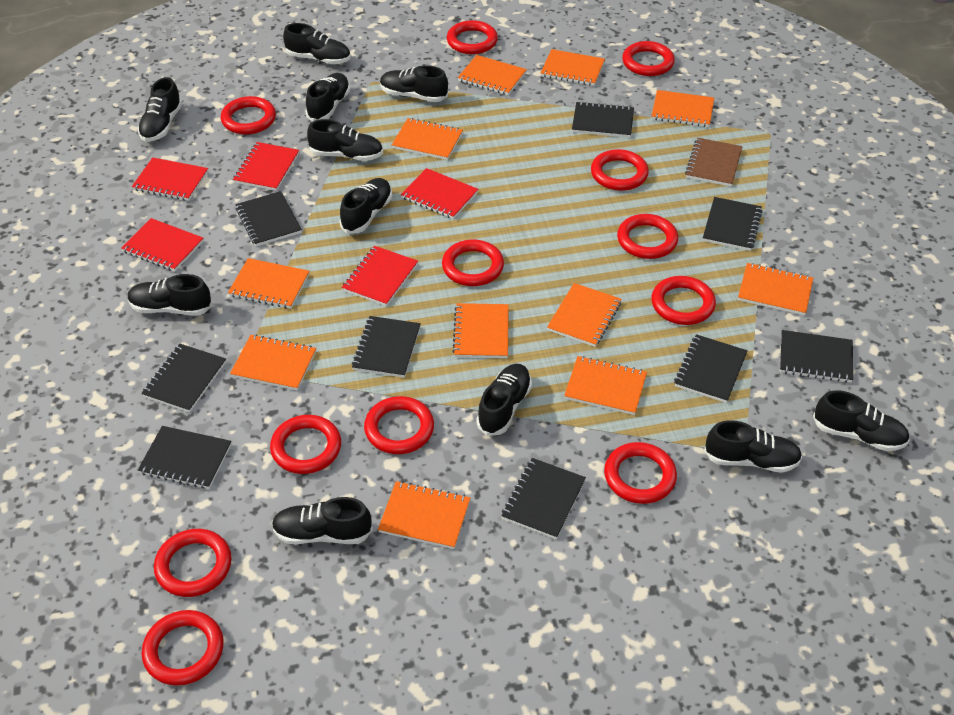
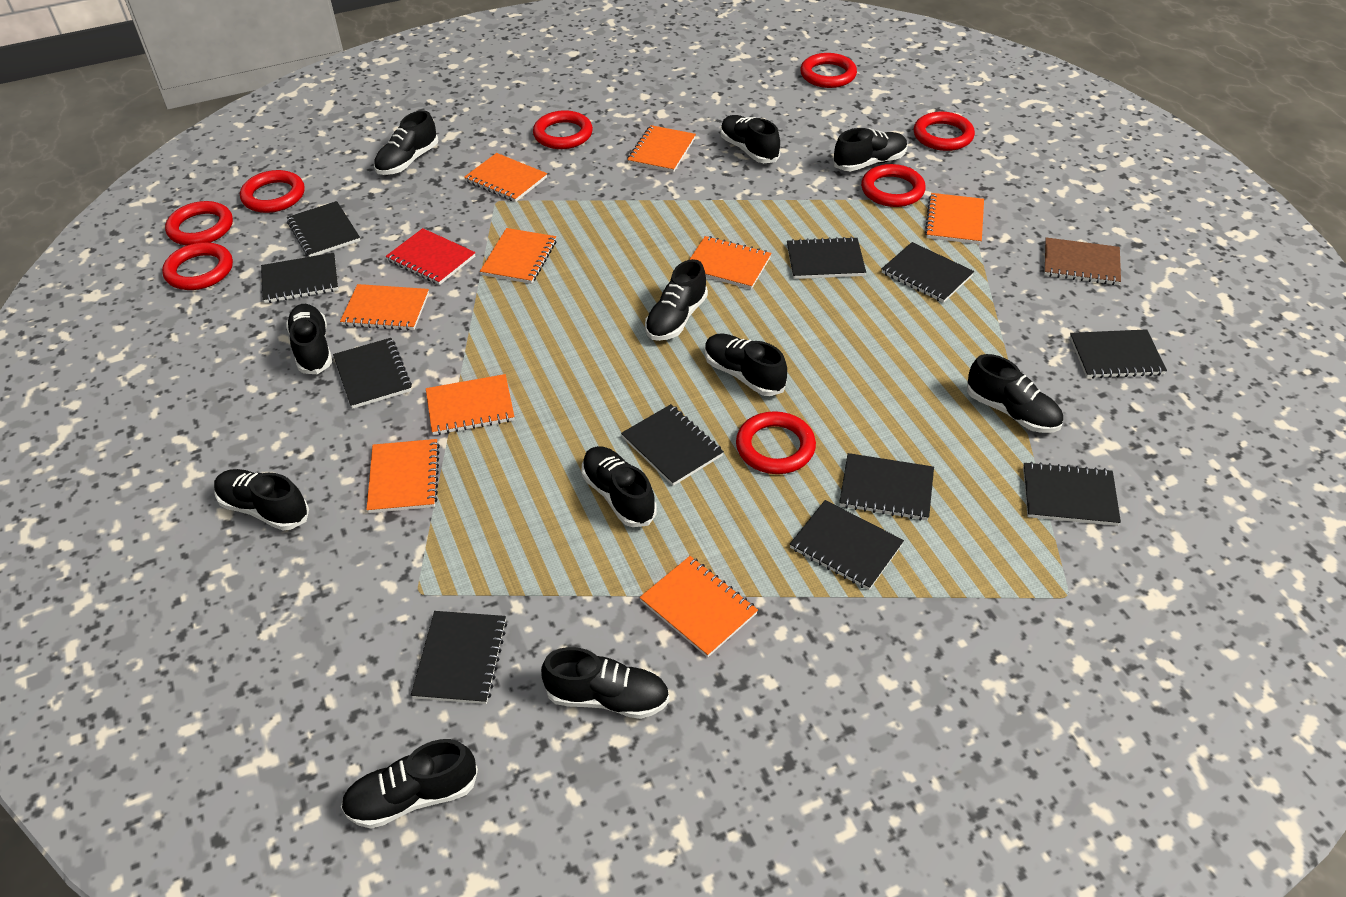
black notebook: 9 -> 11
orange notebook: 11 -> 9
red notebook: 5 -> 1
red ring: 12 -> 8

